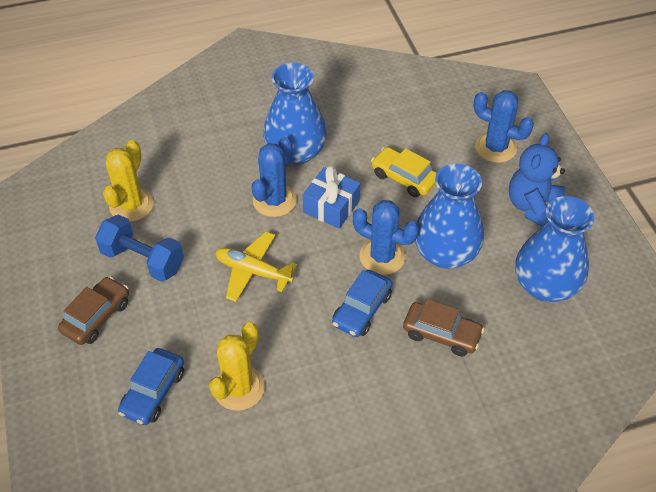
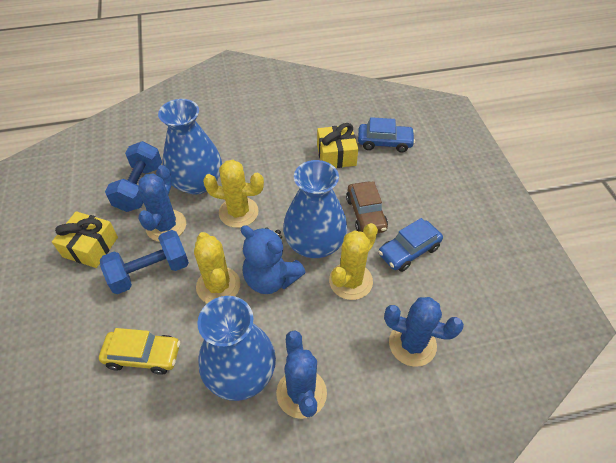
blue dumbbell: 1 -> 2
blue gift: 1 -> 0
brown car: 2 -> 1
yellow cactus: 2 -> 3
yellow gift: 0 -> 2
yellow plane: 1 -> 0

